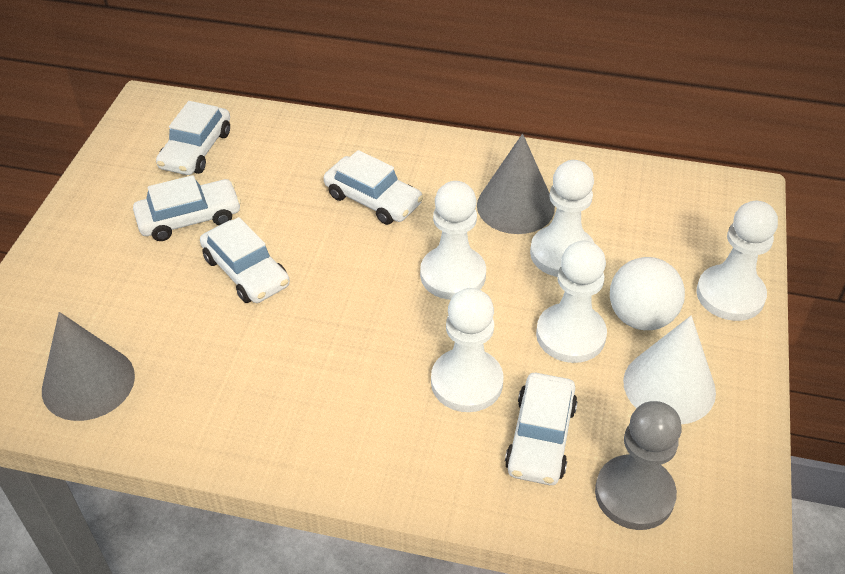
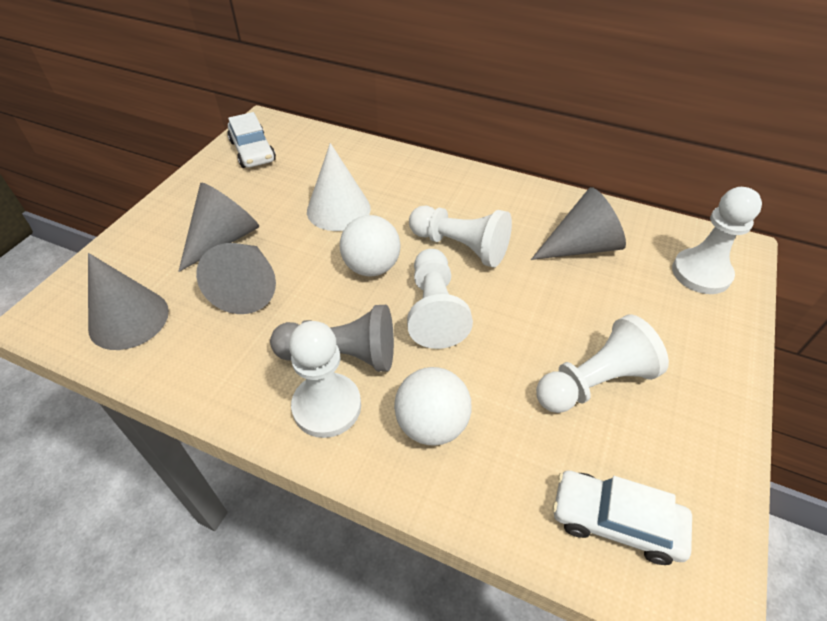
grey cone: 2 -> 4
white ball: 1 -> 2
white car: 5 -> 2

